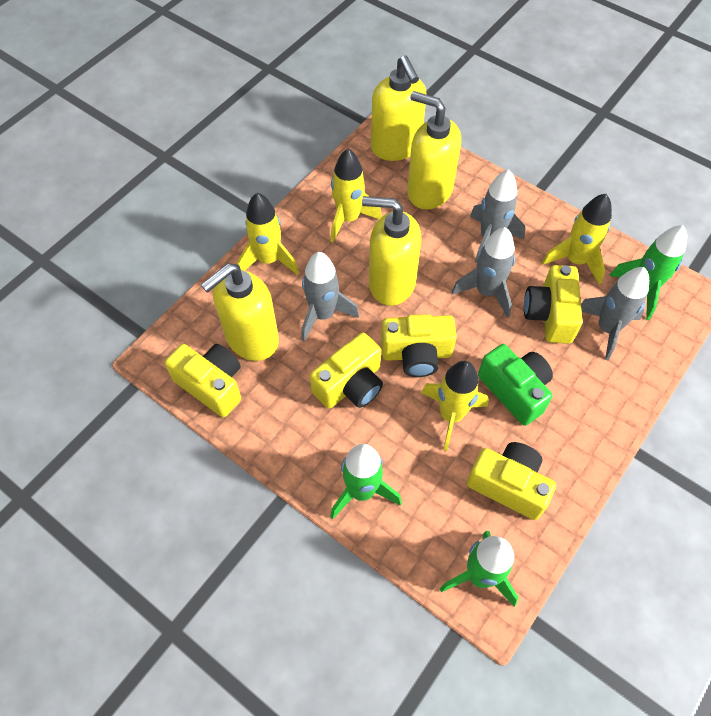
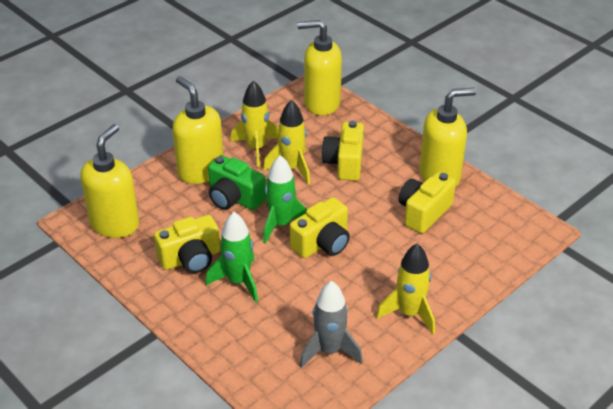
green rocket: 3 -> 2
grey rocket: 4 -> 1
yellow camera: 5 -> 4
yellow rocket: 4 -> 3

